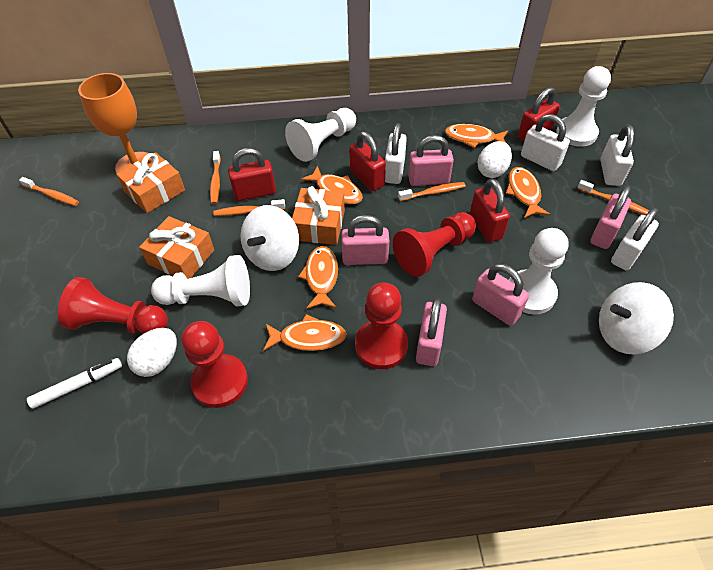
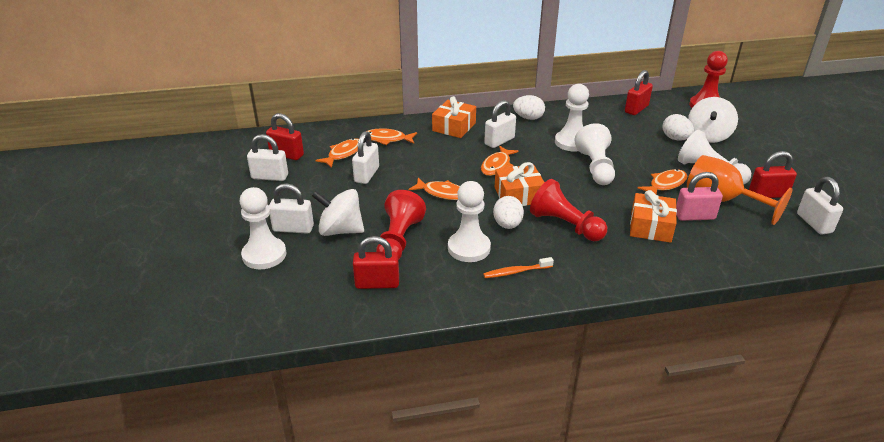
orange toothbrush: 5 -> 1
pink padlock: 5 -> 1
red pawn: 4 -> 3
white egg: 2 -> 3
white marker: 1 -> 0
white padlock: 4 -> 5
white pawn: 4 -> 5

